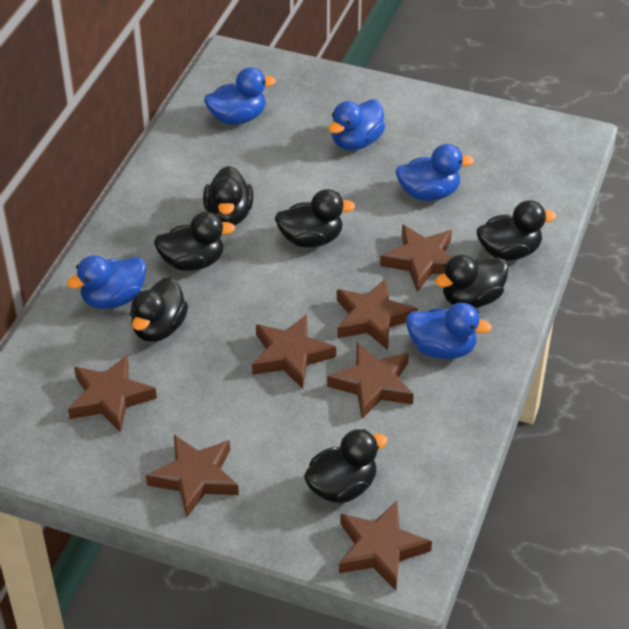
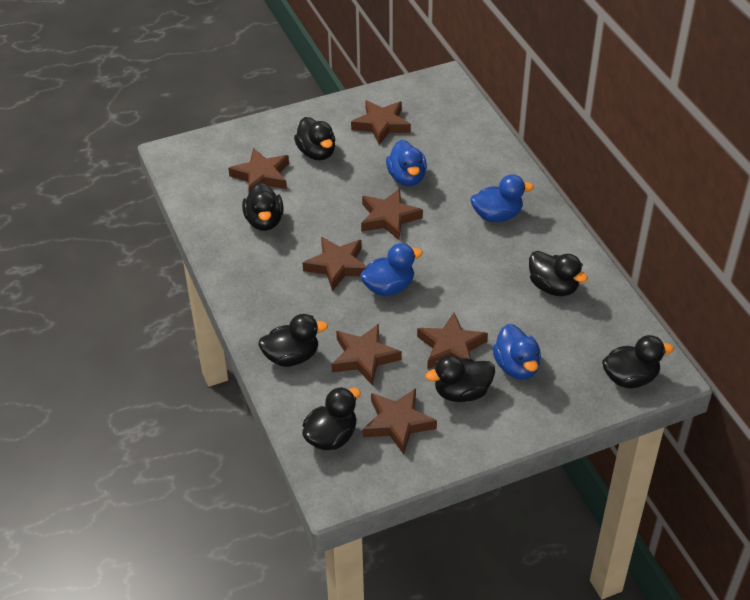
blue duck: 5 -> 4

